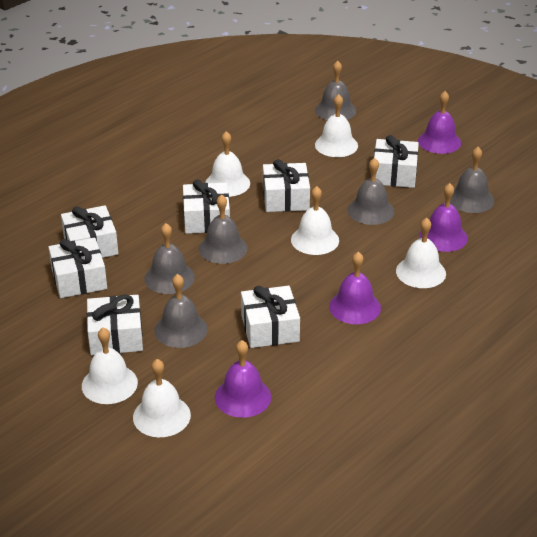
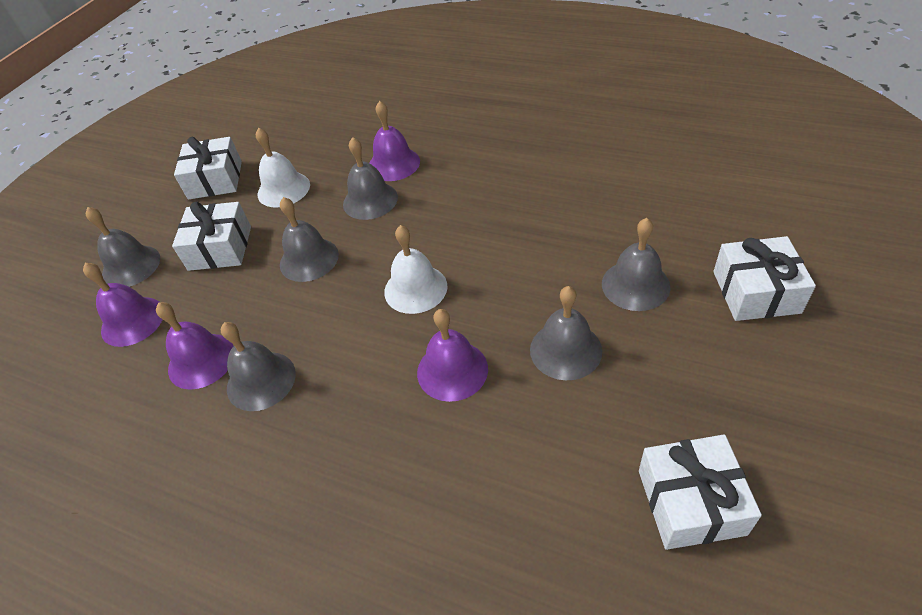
white bell: 6 -> 2
white gift: 7 -> 4

